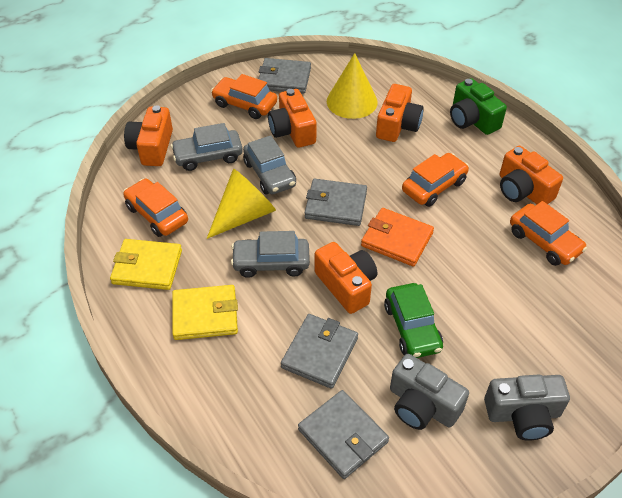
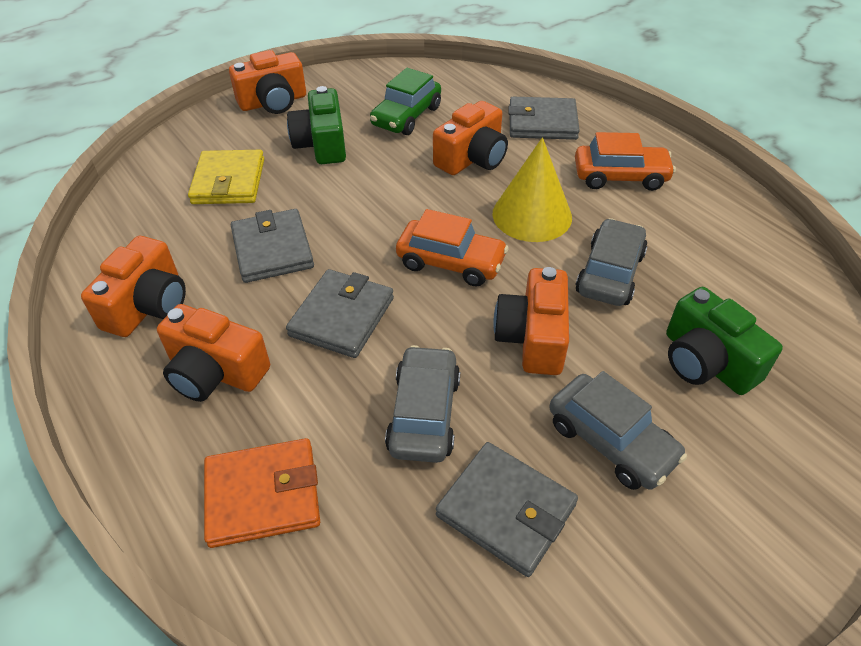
green camera: 1 -> 2
grey camera: 2 -> 0
orange car: 4 -> 2
yellow cone: 2 -> 1
yellow wallet: 2 -> 1

